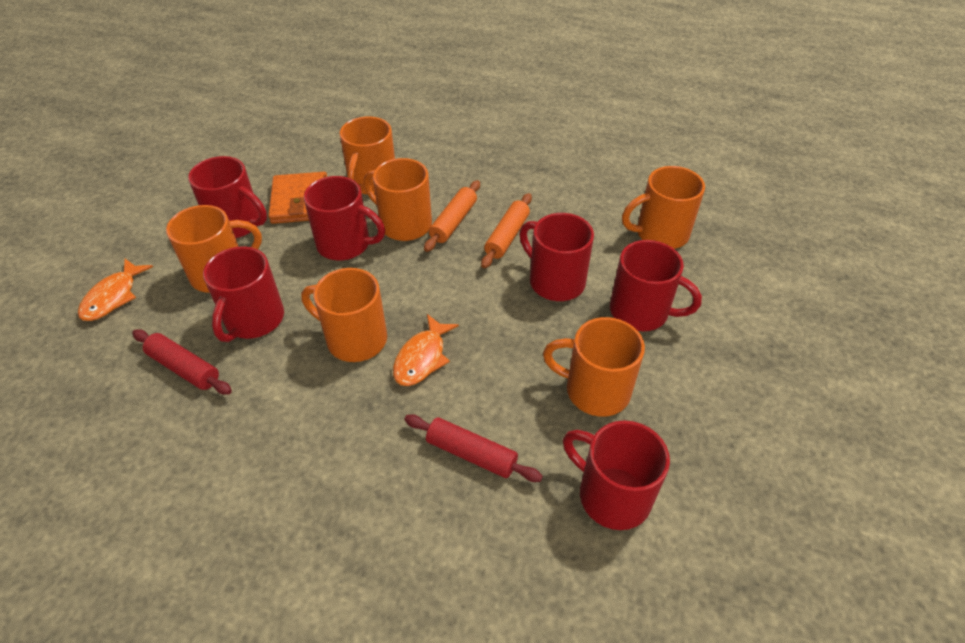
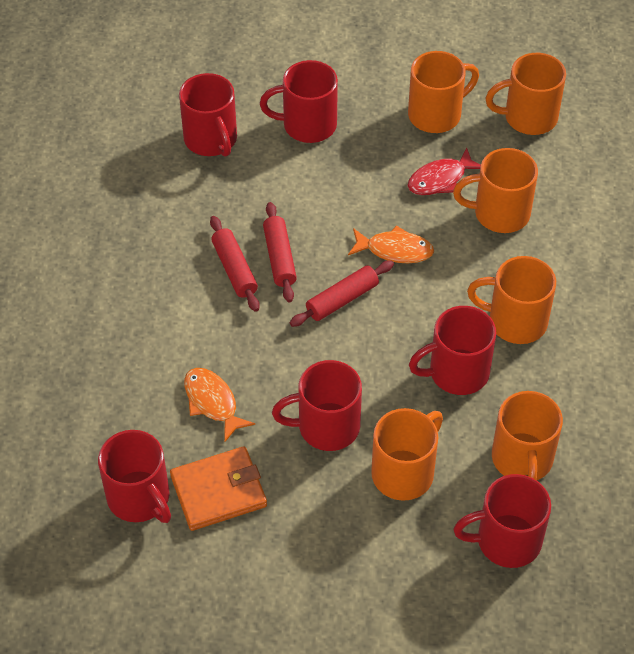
orange rolling pin: 2 -> 0
red fish: 0 -> 1
red rolling pin: 2 -> 3

